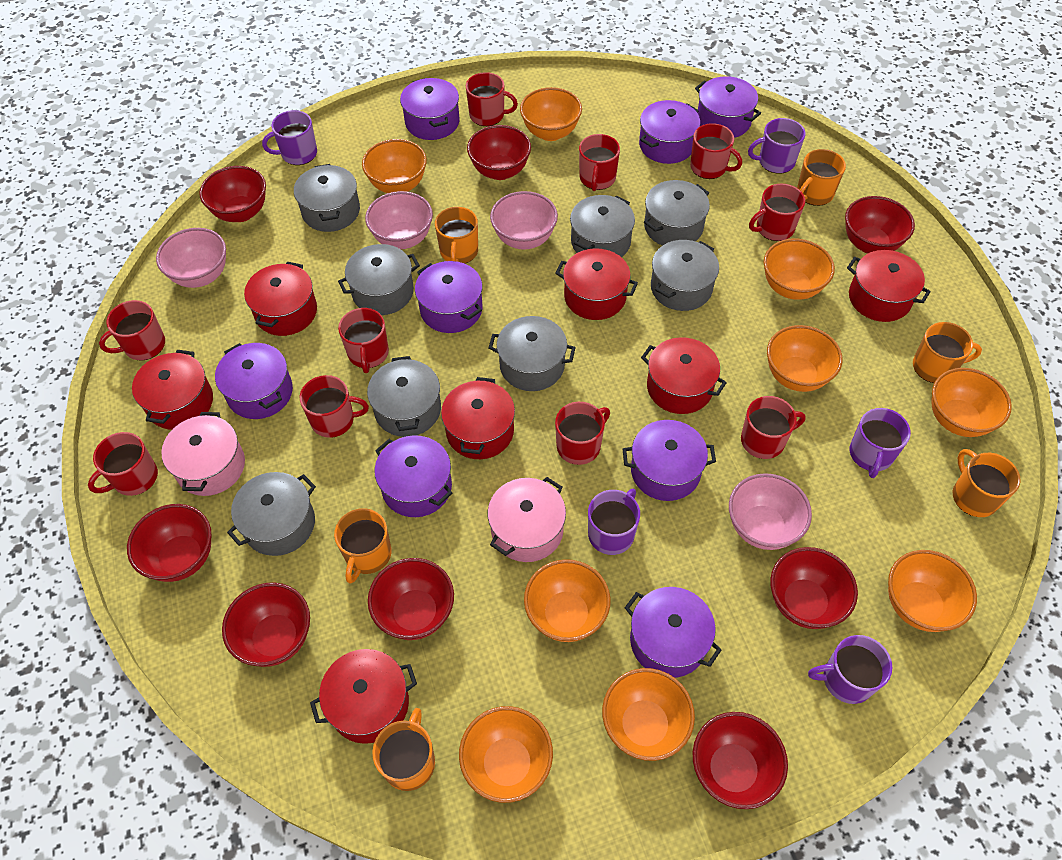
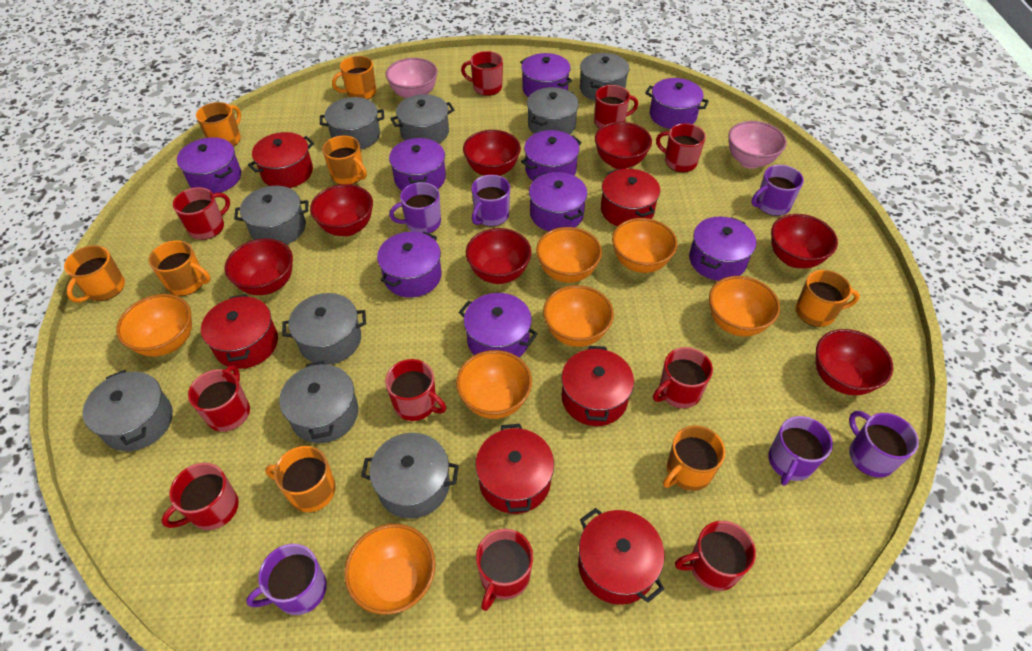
grey pot: 8 -> 9
orange bowl: 9 -> 7
orange mug: 6 -> 8
pink bowl: 4 -> 2
pink pot: 2 -> 0
purple mug: 5 -> 6
purple pot: 8 -> 9
red bowl: 8 -> 7
red pot: 7 -> 6

